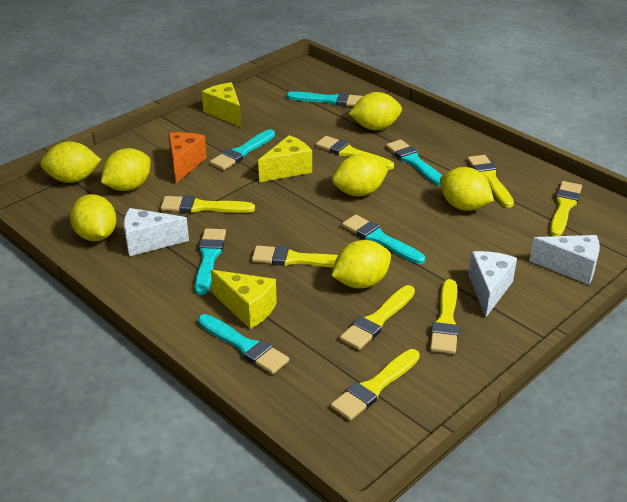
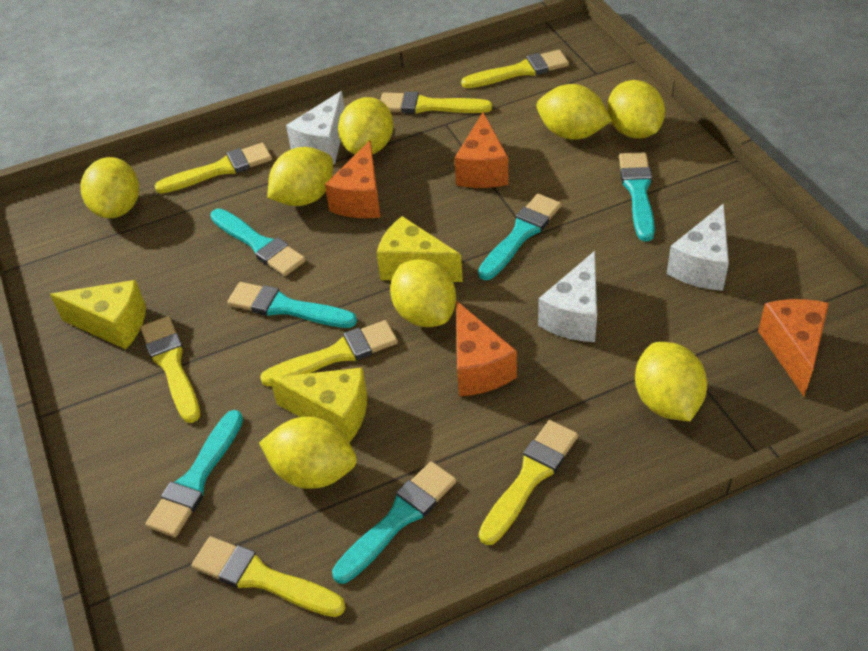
orange cheese: 1 -> 4
yellow brush: 8 -> 7
yellow lemon: 7 -> 8

